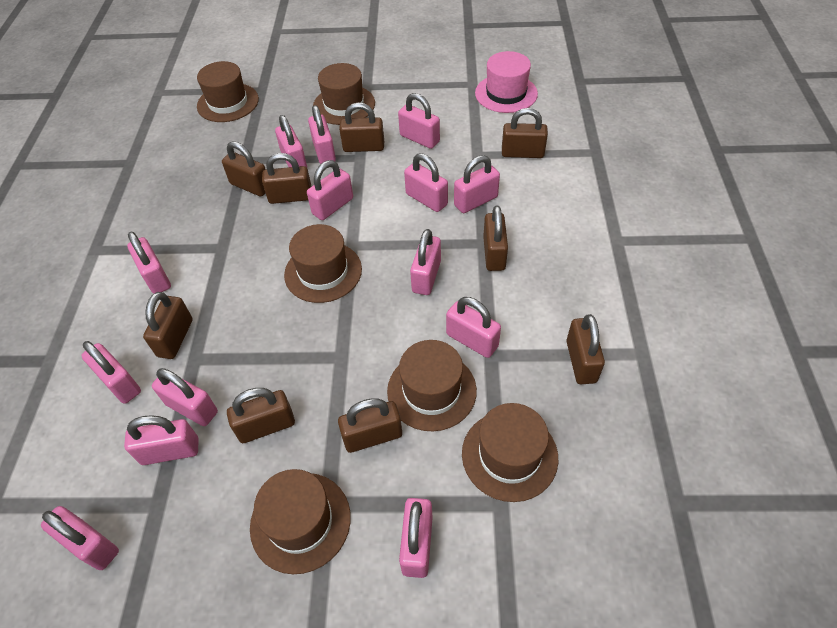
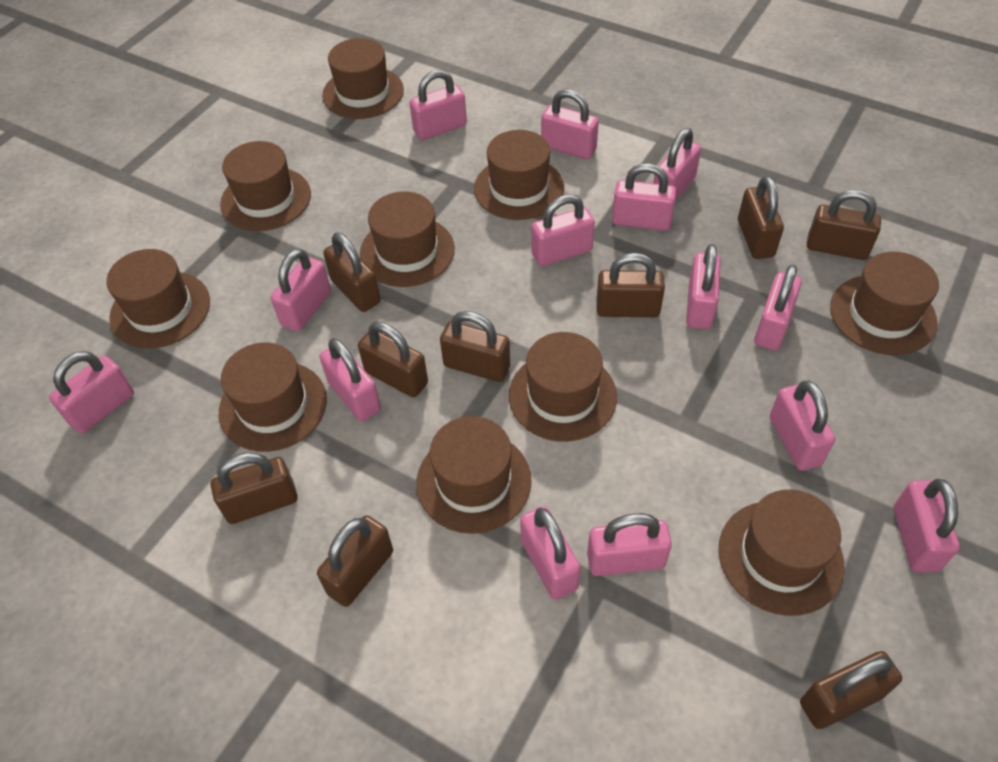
brown hat: 6 -> 10
pink hat: 1 -> 0

